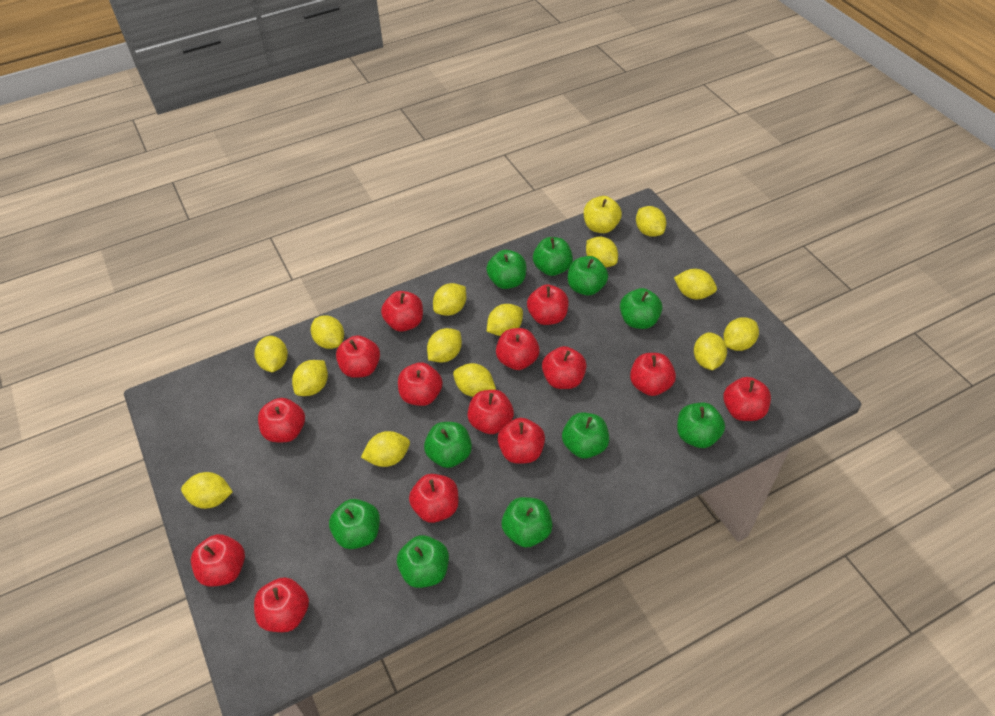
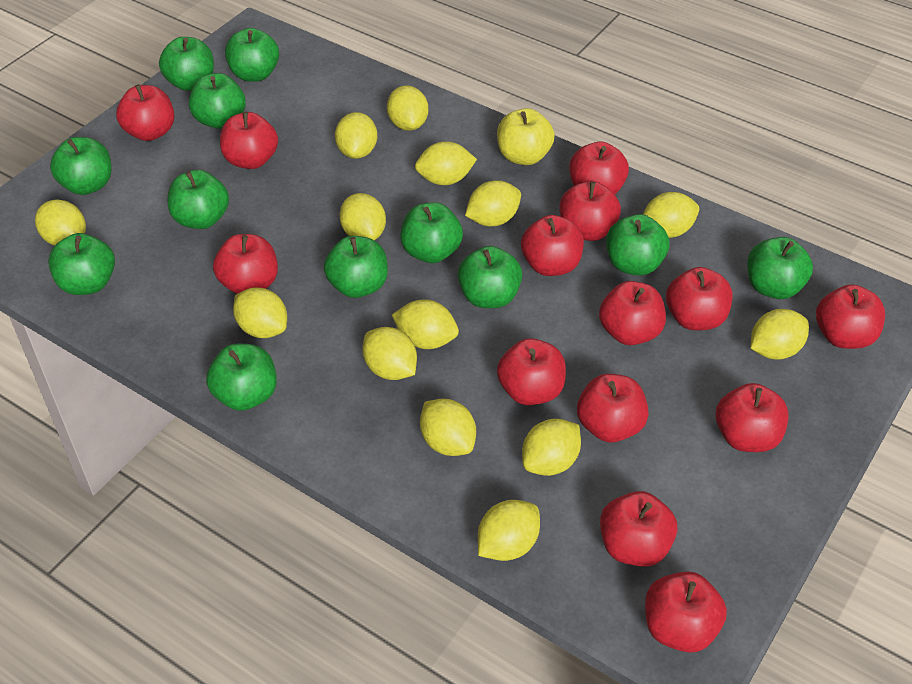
green apple: 10 -> 12

